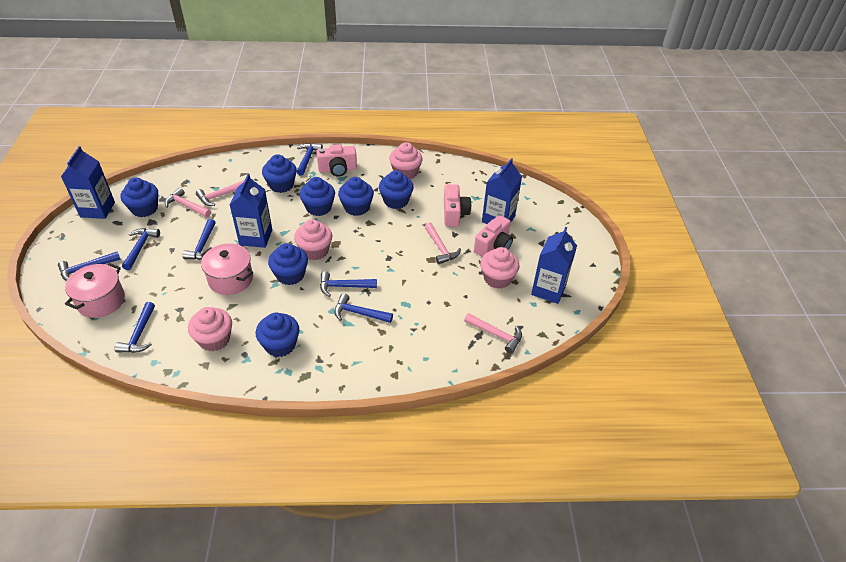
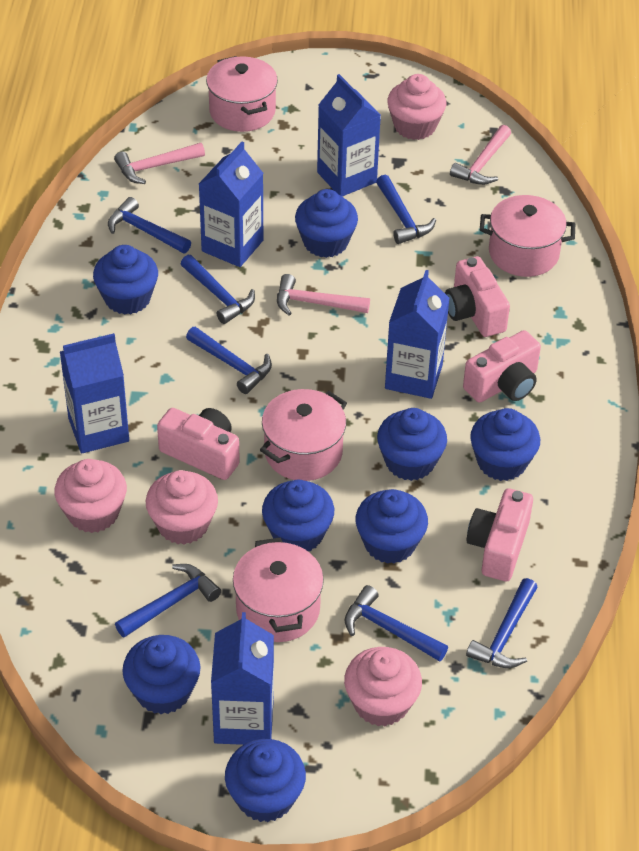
blue carton: 4 -> 5
blue cupcake: 7 -> 8
pink camera: 3 -> 4
pink hammer: 4 -> 3
pink pot: 2 -> 4

